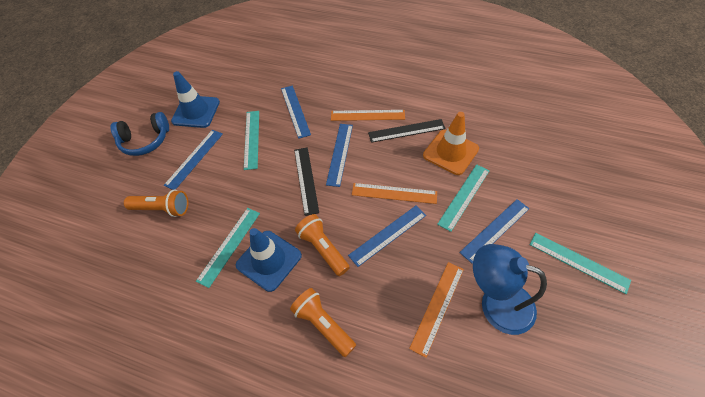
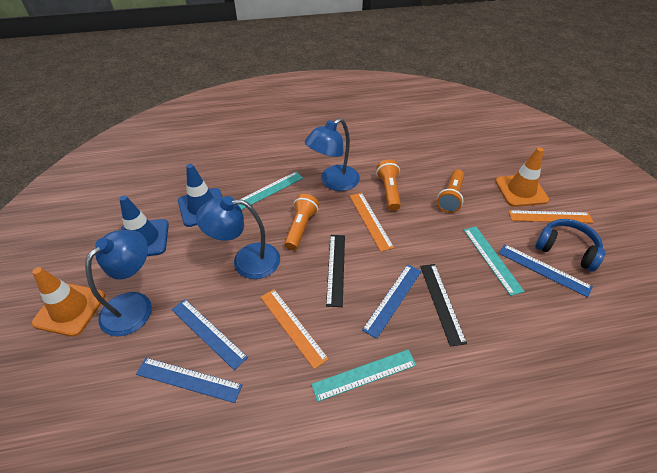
blue lamp: 1 -> 3
blue ruler: 5 -> 4
orange traffic cone: 1 -> 2
turquoise ruler: 4 -> 3

